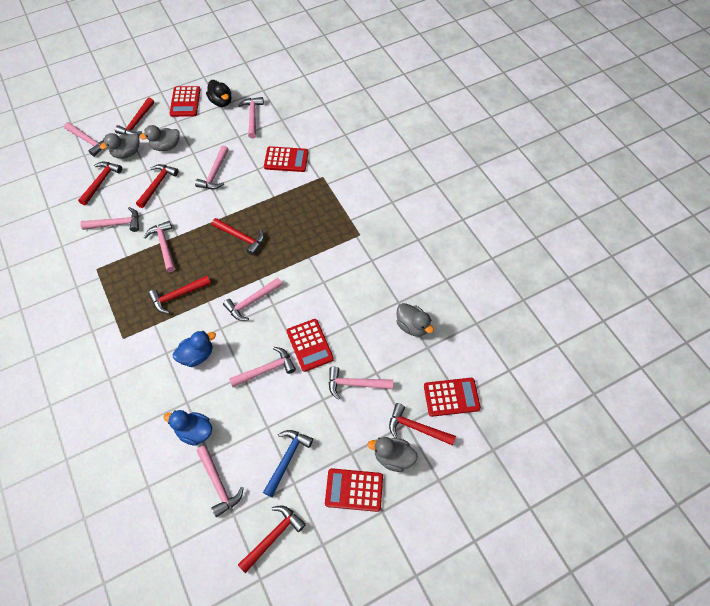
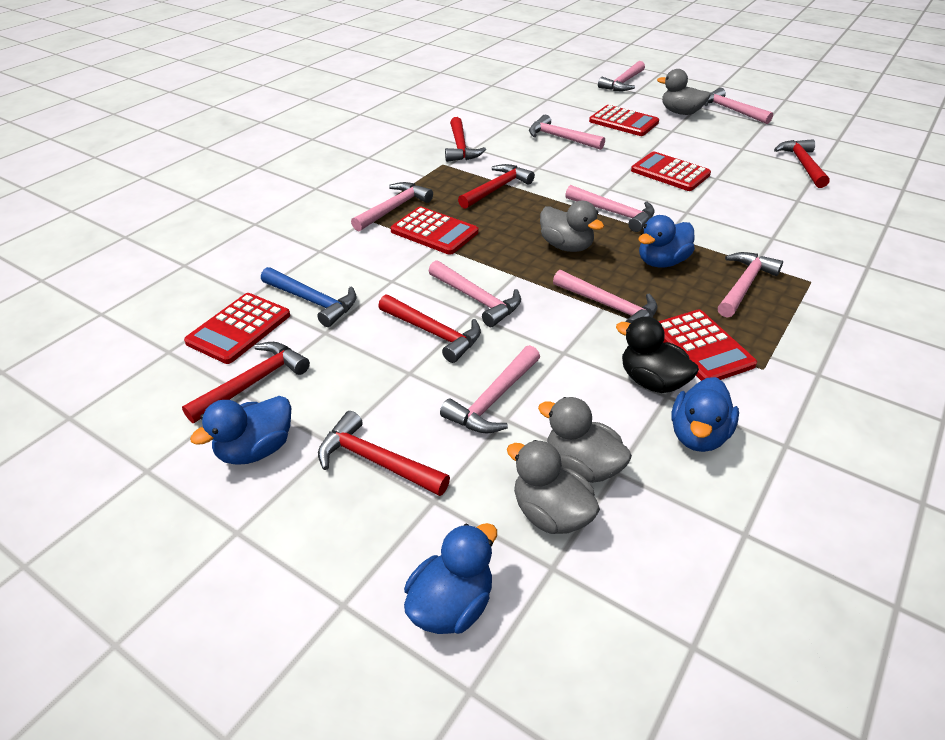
blue duck: 2 -> 4
red hammer: 7 -> 6

